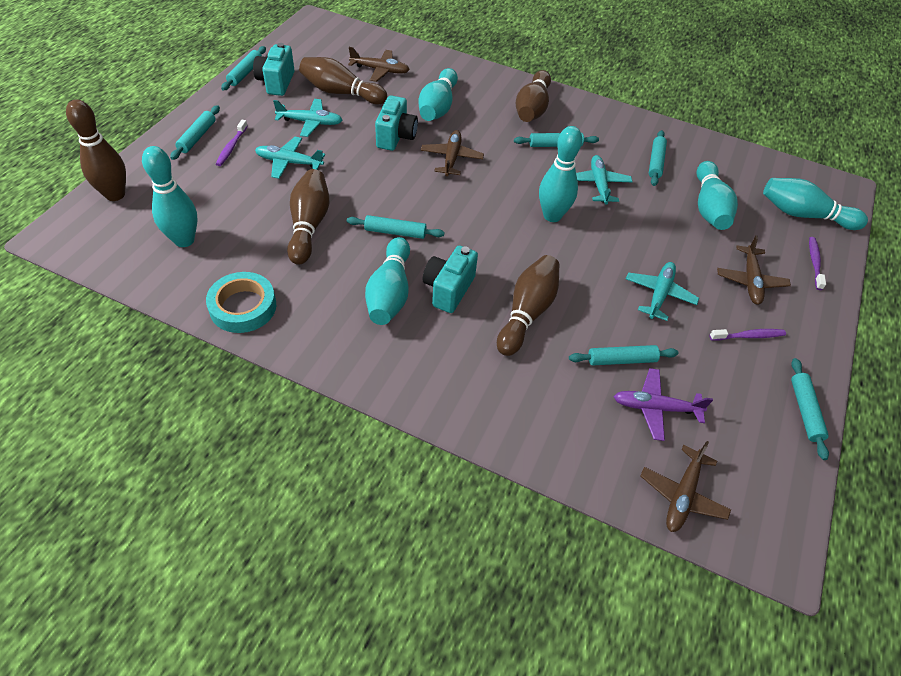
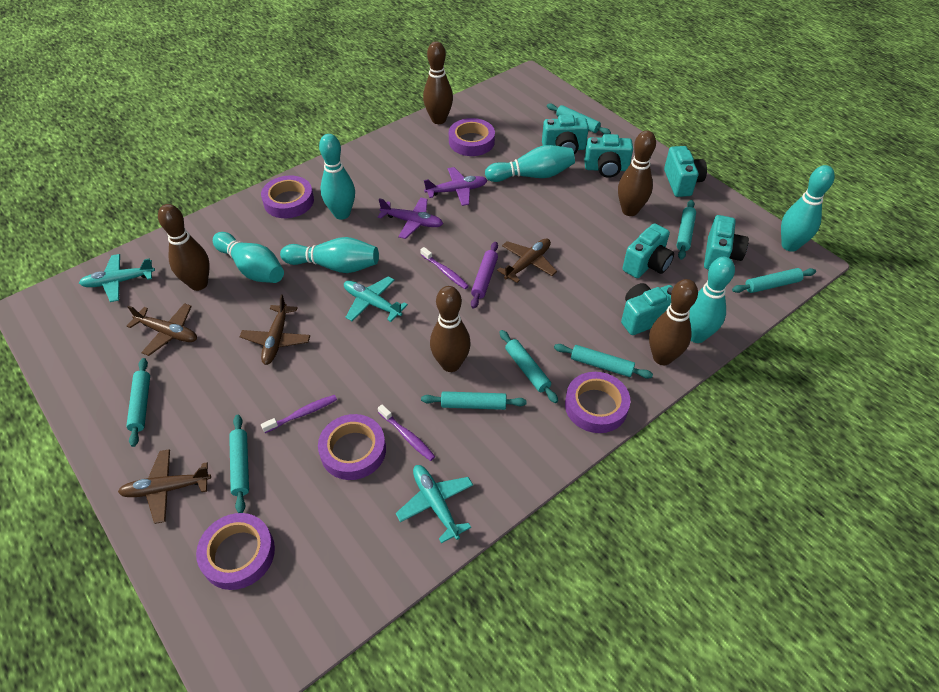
purple plane: 1 -> 2
purple rolling pin: 0 -> 1
purple tape: 0 -> 5
turquoise camera: 3 -> 6
turquoise plane: 4 -> 3
turquoise rolling pin: 7 -> 8
turquoise tape: 1 -> 0

